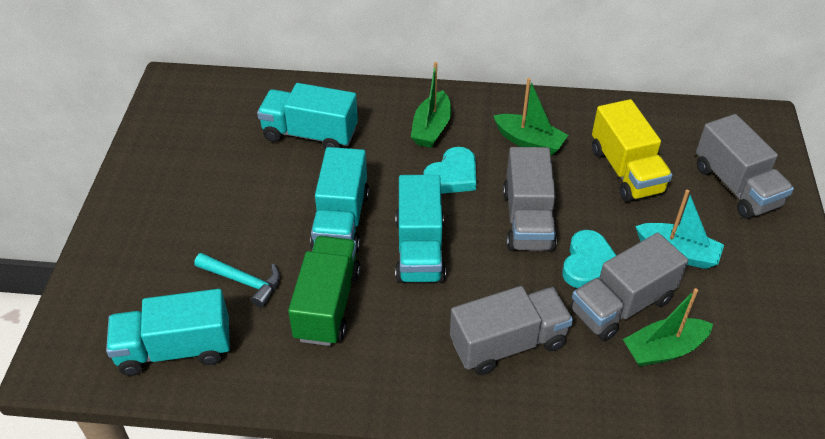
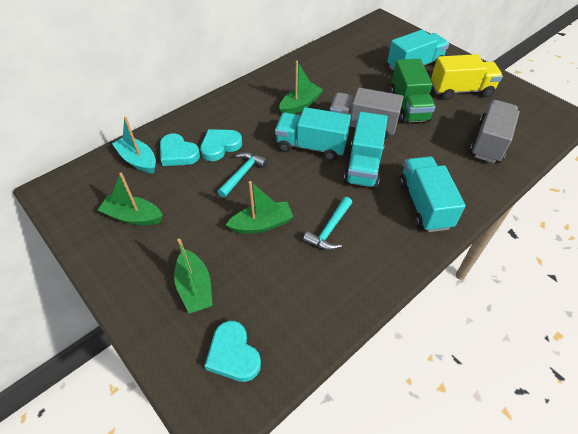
green boat: 3 -> 4
grey truck: 4 -> 2
turquoise hammer: 1 -> 2
turquoise heart: 2 -> 3

